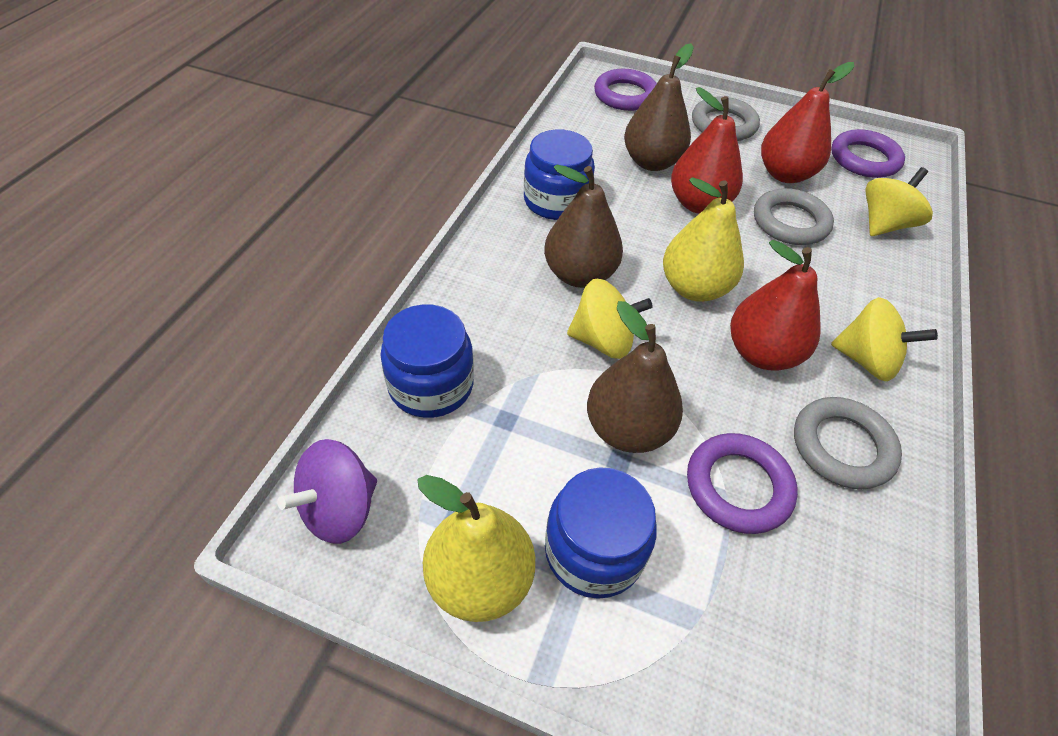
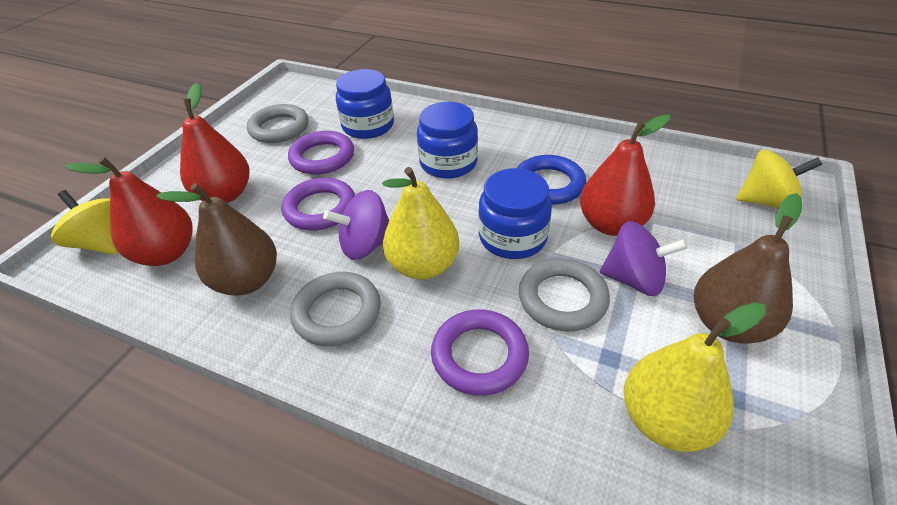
blue ring: 0 -> 1
brown pear: 3 -> 2
purple spinning top: 1 -> 2
yellow spinning top: 3 -> 2

